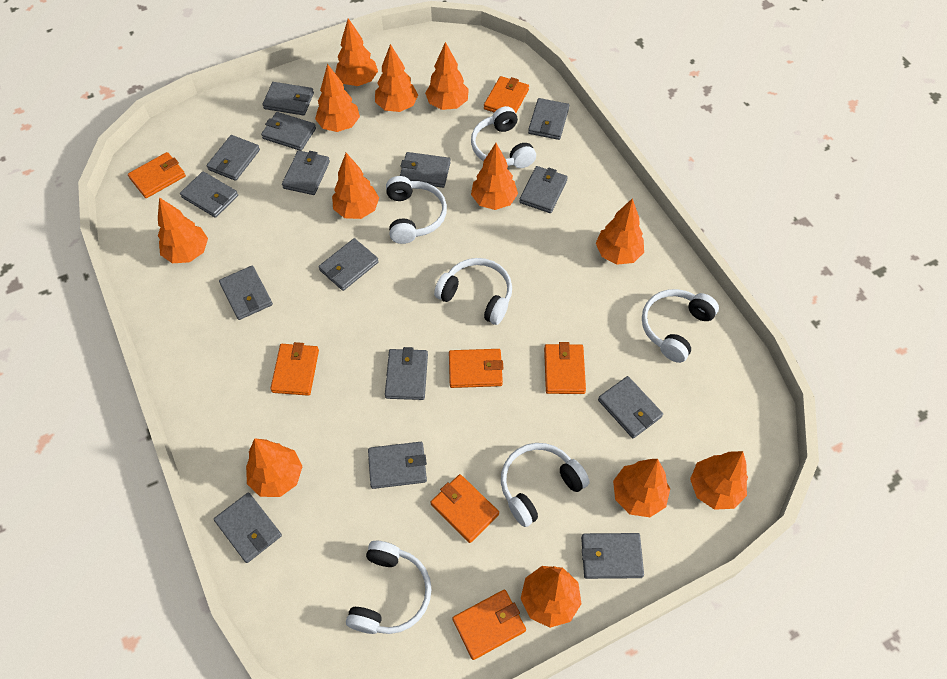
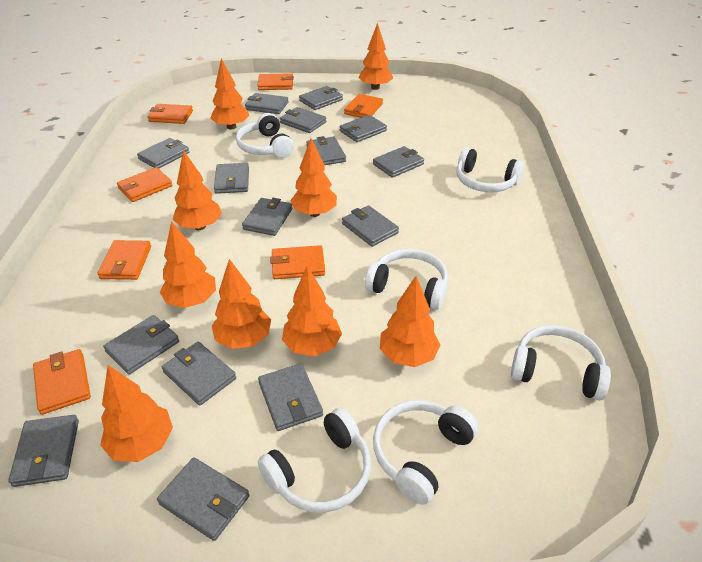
orange tree: 12 -> 9

